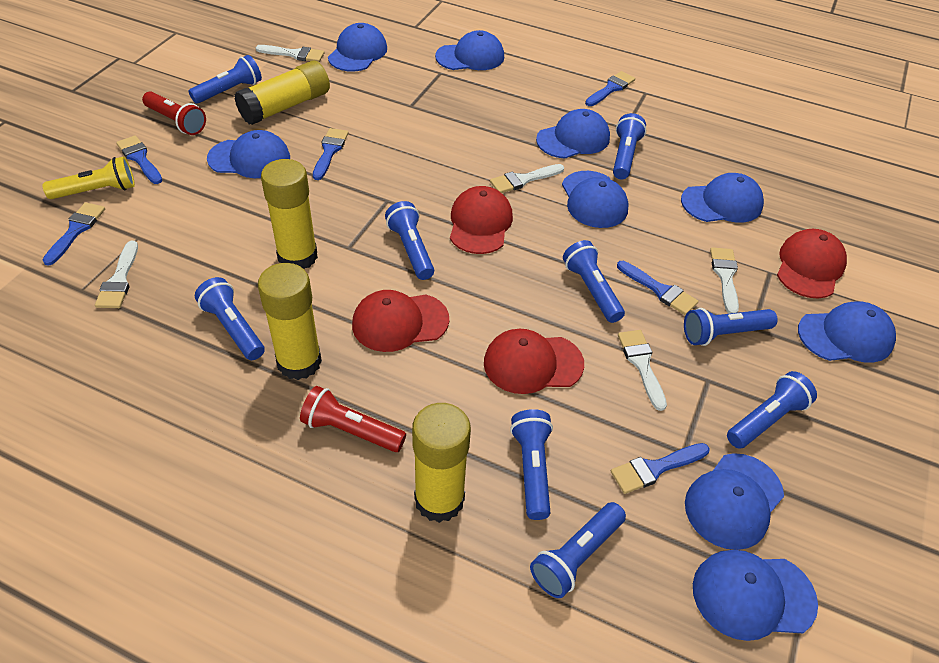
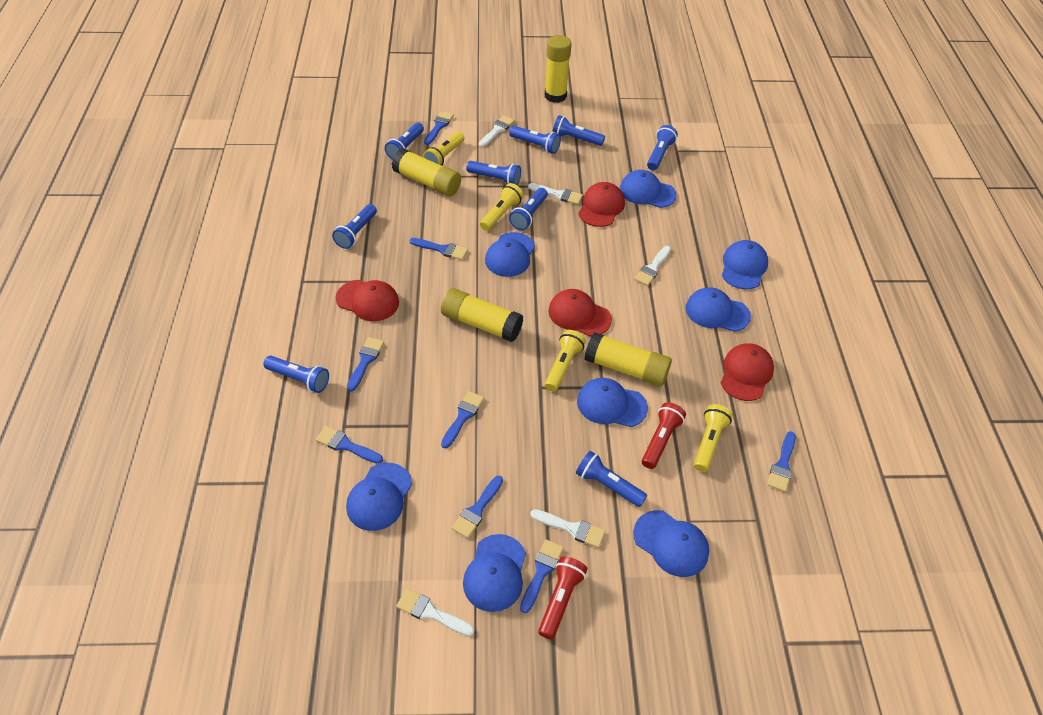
blue brush: 6 -> 8
blue cap: 9 -> 8
yellow flashlight: 1 -> 4

